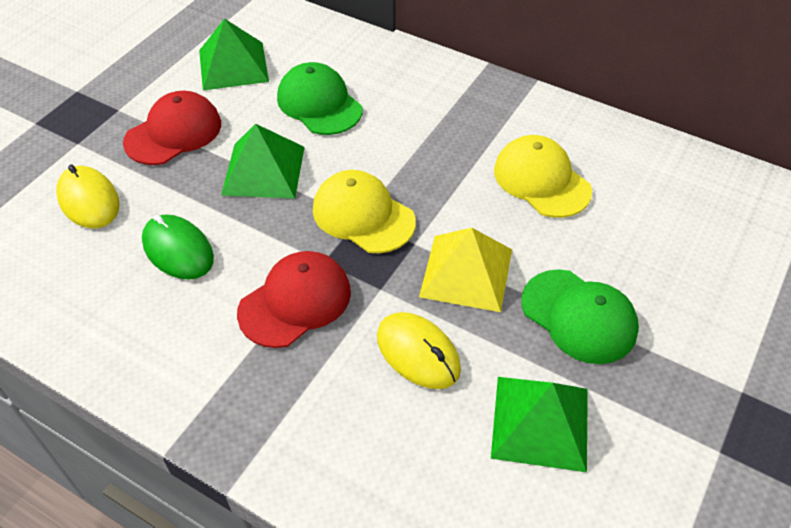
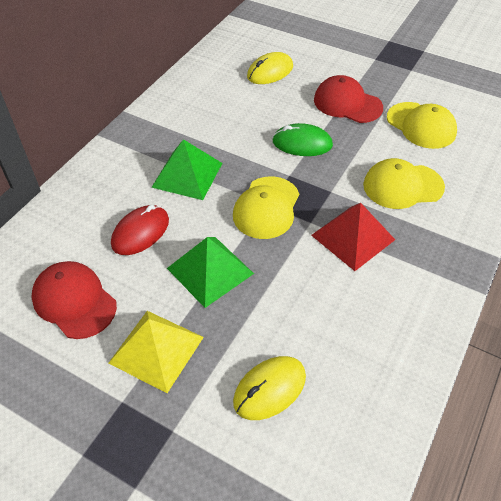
green cap: 2 -> 0
green pyramid: 3 -> 2
red mouse: 0 -> 1
red pyramid: 0 -> 1
yellow cap: 2 -> 3

